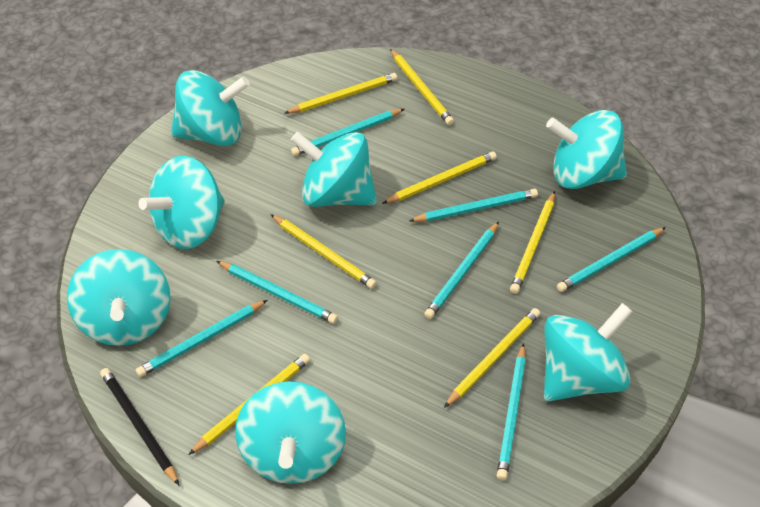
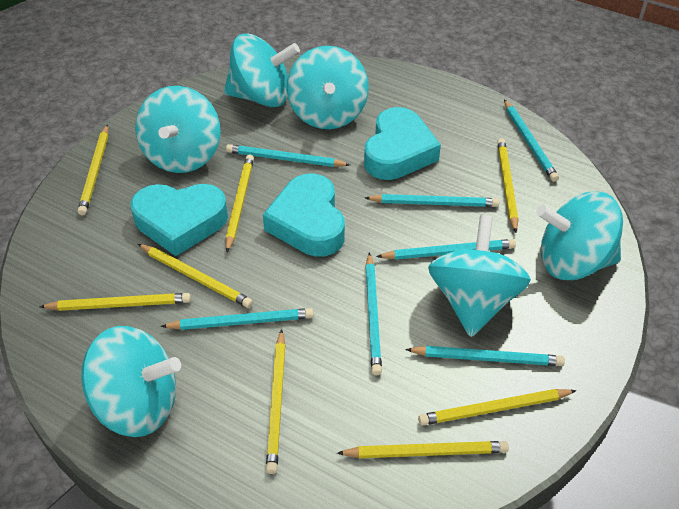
black pencil: 1 -> 0
turquoise heart: 0 -> 3
turquoise spinning top: 7 -> 6
yellow pencil: 7 -> 8

